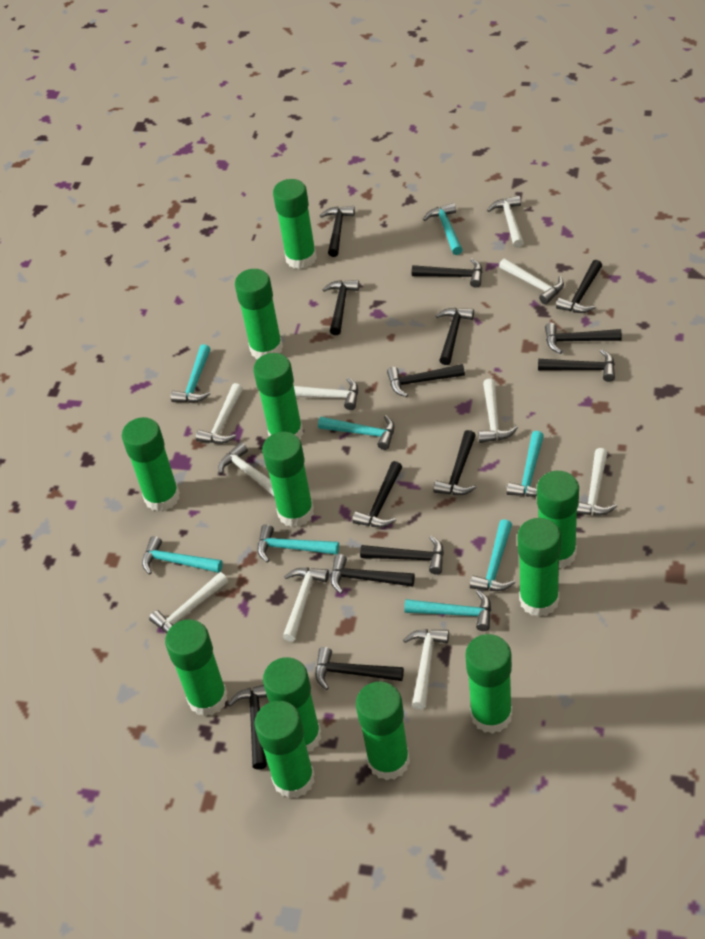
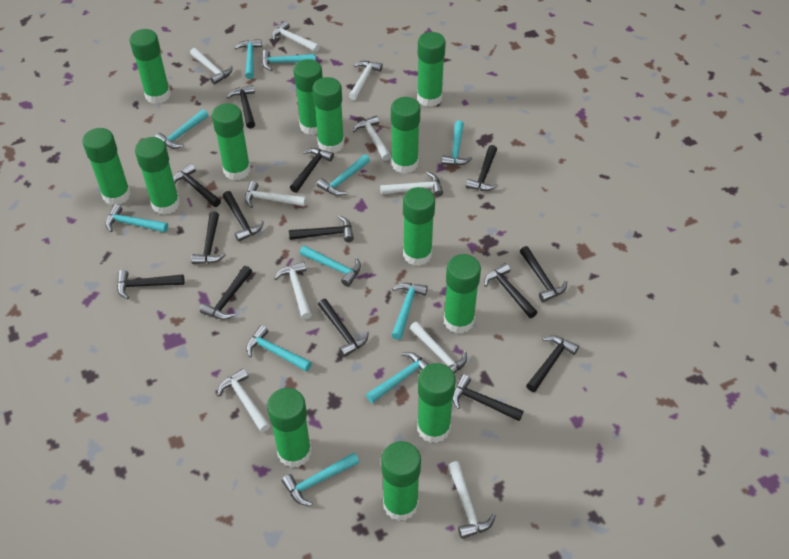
green glue stick: 12 -> 13
turquoise hammer: 8 -> 11

